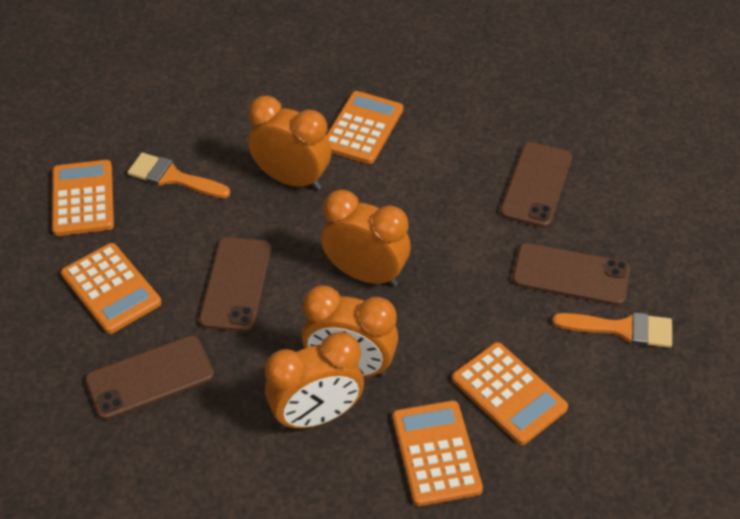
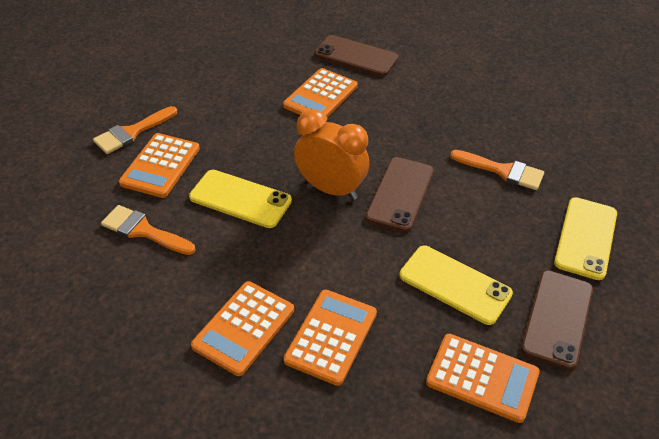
brown phone: 4 -> 3
orange brush: 2 -> 3
orange clock: 4 -> 1
yellow phone: 0 -> 3

